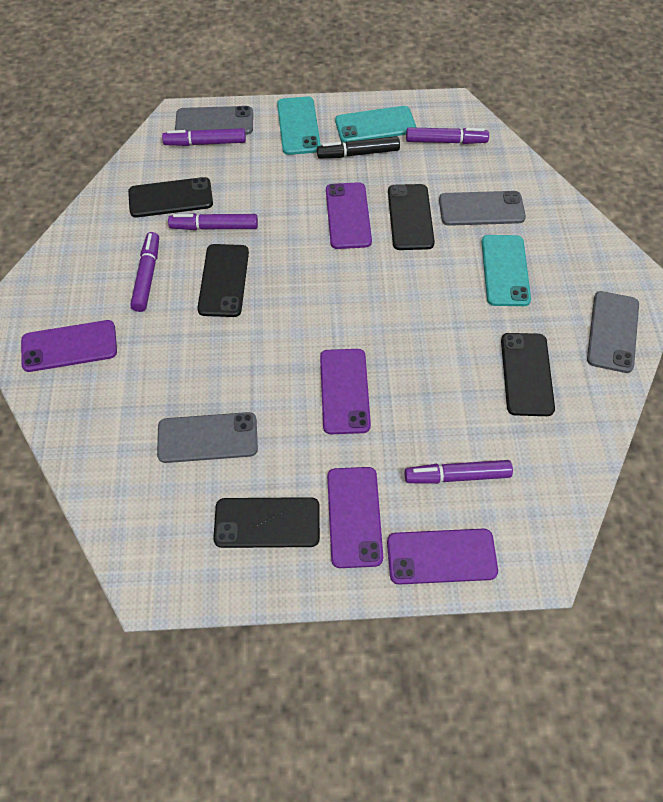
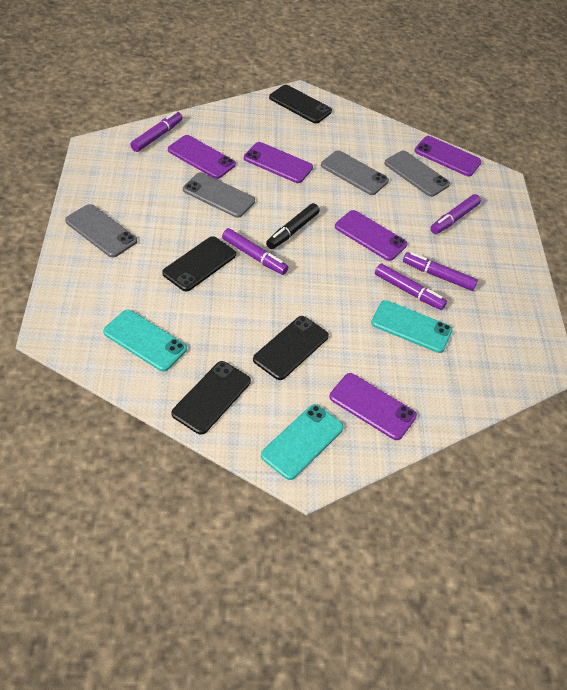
black phone: 5 -> 4

